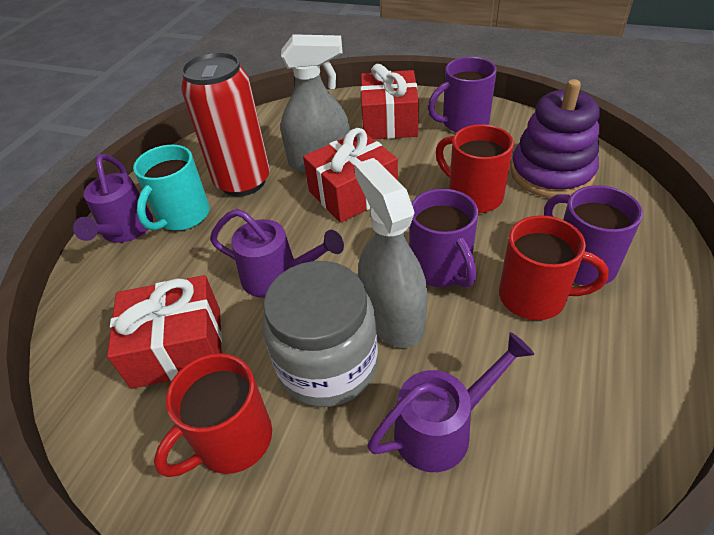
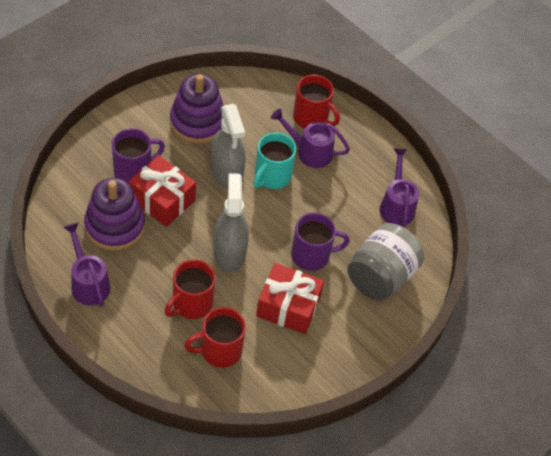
purple mug: 3 -> 2
purple stacking toy: 1 -> 2
red can: 1 -> 0
red gift: 3 -> 2

